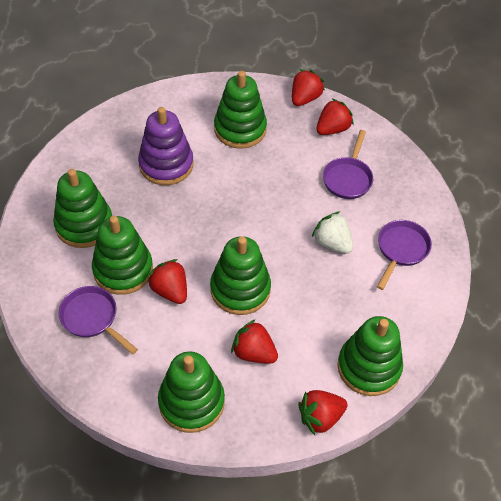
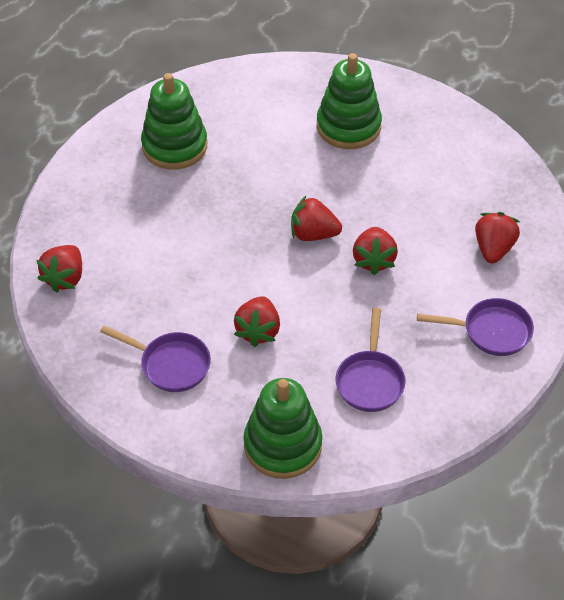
green stacking toy: 6 -> 3
purple stacking toy: 1 -> 0
white strawberry: 1 -> 0

